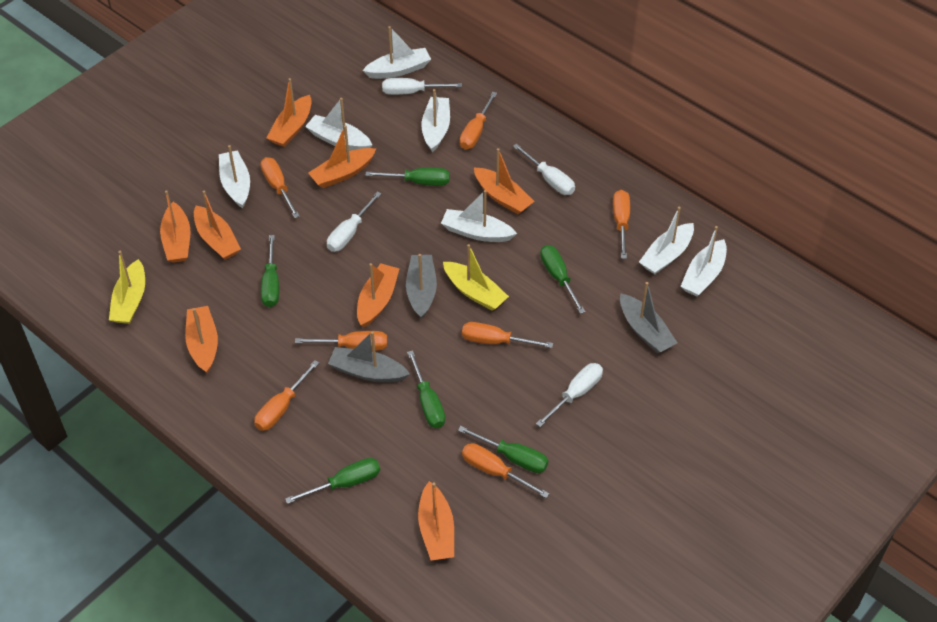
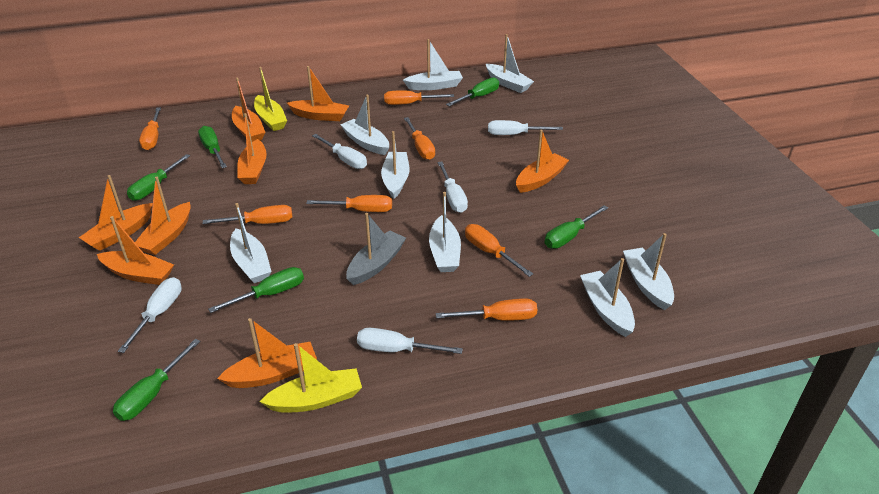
grey boat: 3 -> 1
white boat: 7 -> 8
white screwdriver: 4 -> 5

